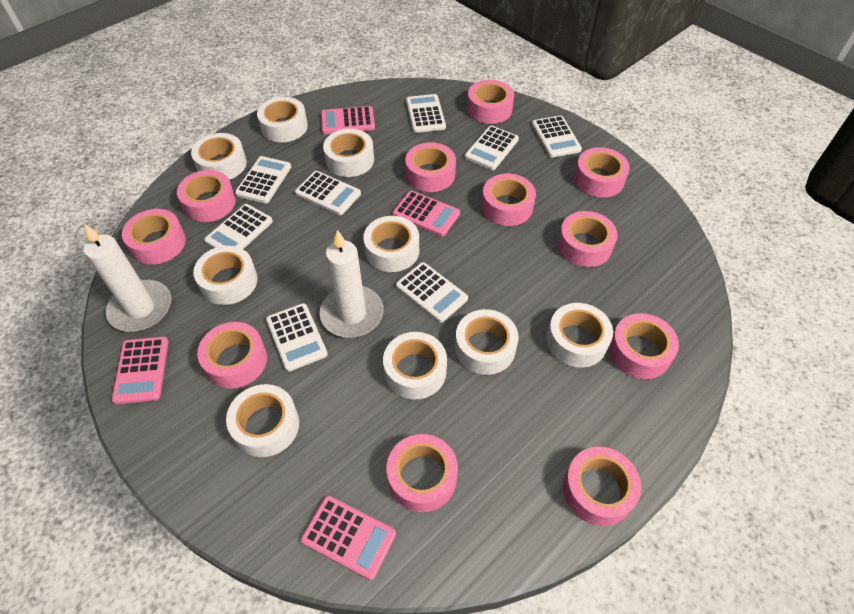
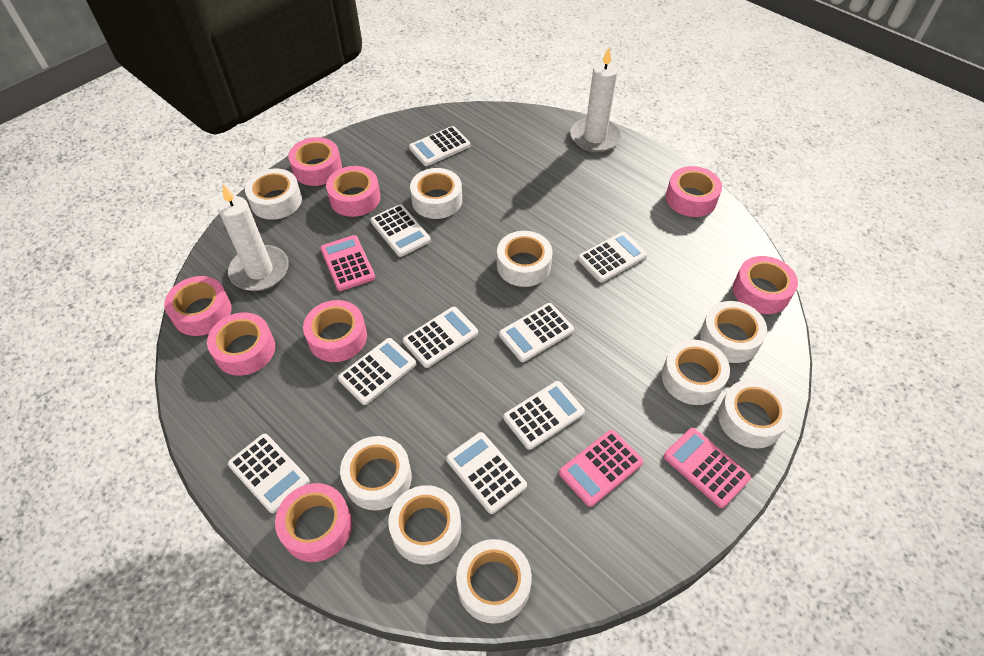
pink calculator: 4 -> 3
pink tape: 11 -> 8
white calculator: 8 -> 9

